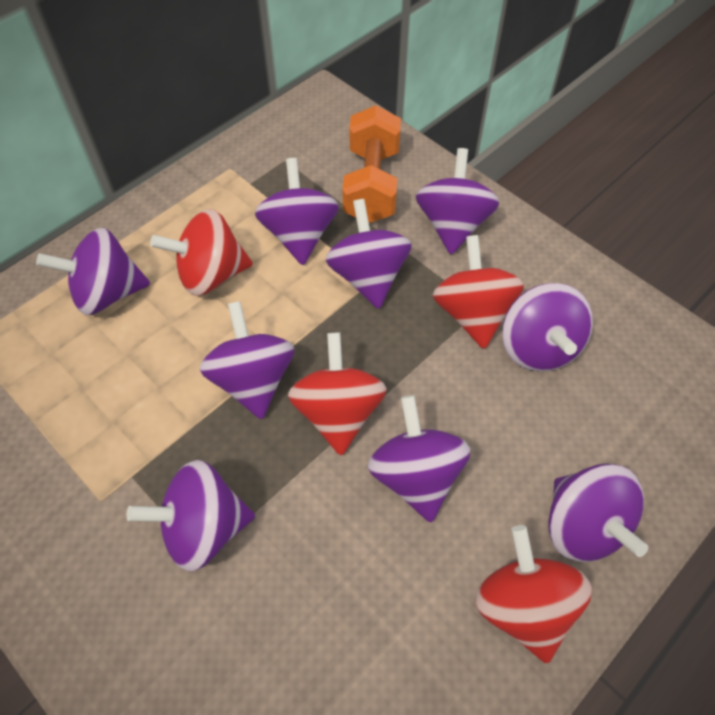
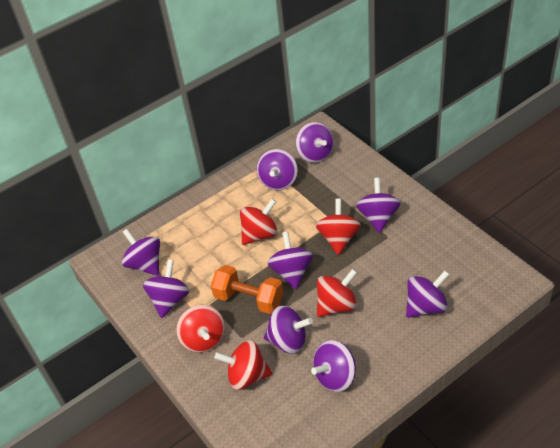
red spinning top: 4 -> 5

